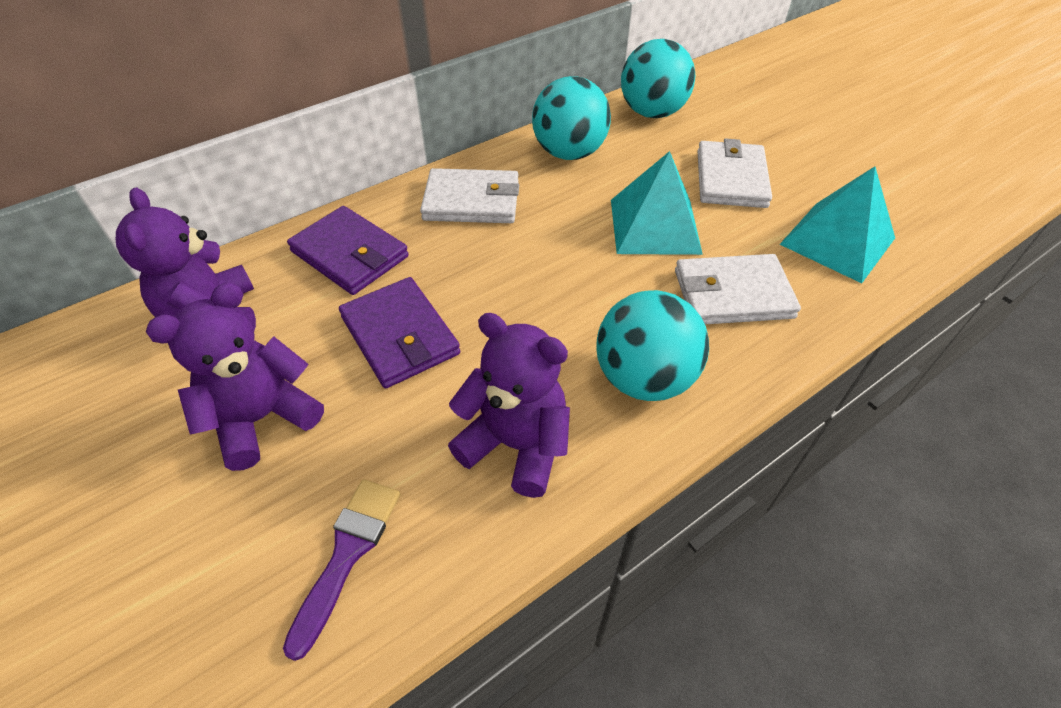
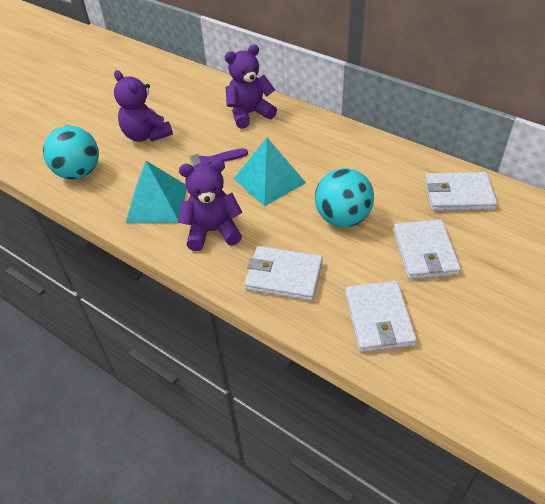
purple wallet: 2 -> 0
turquoise ball: 3 -> 2
white wallet: 3 -> 4

